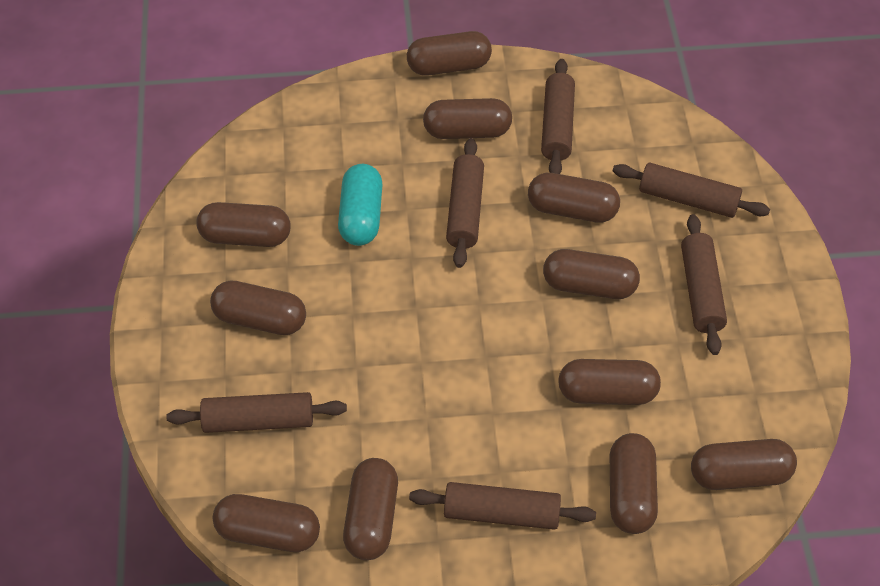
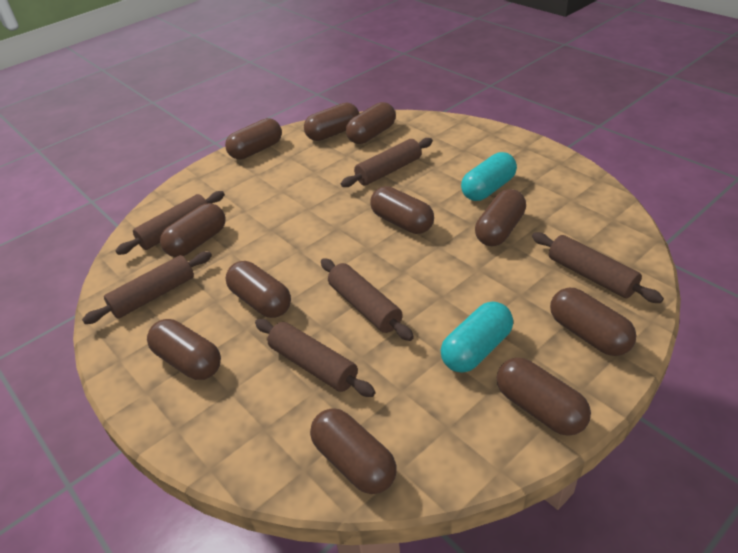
turquoise capsule: 1 -> 2

